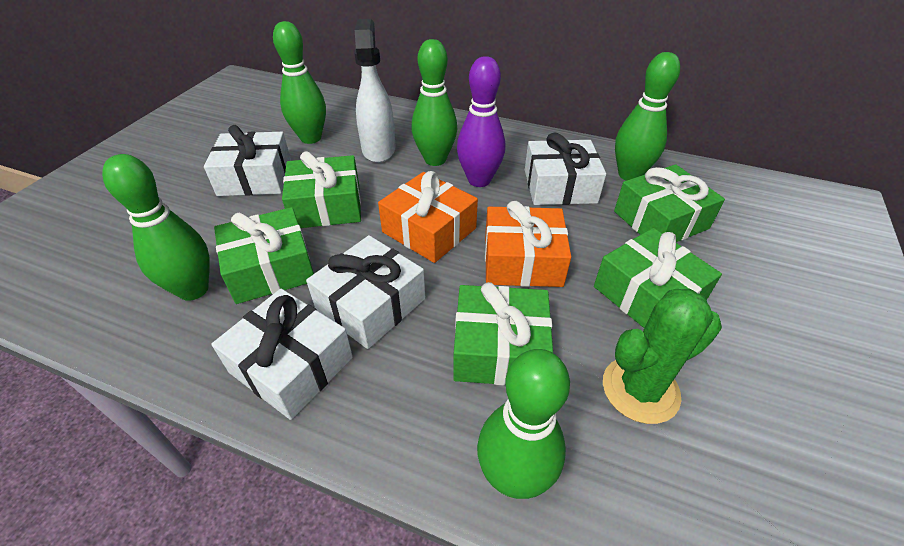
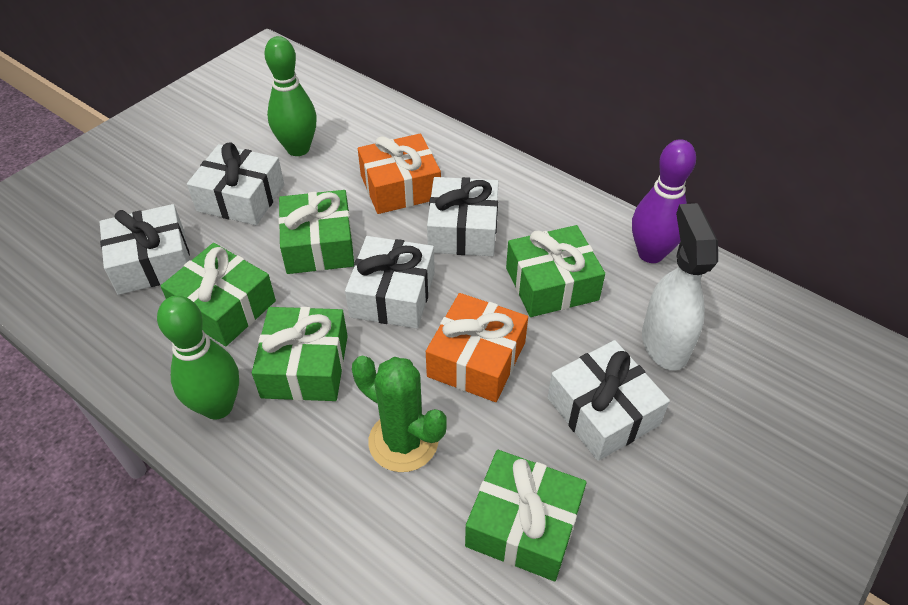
green bowling pin: 5 -> 2
white gift: 4 -> 5

